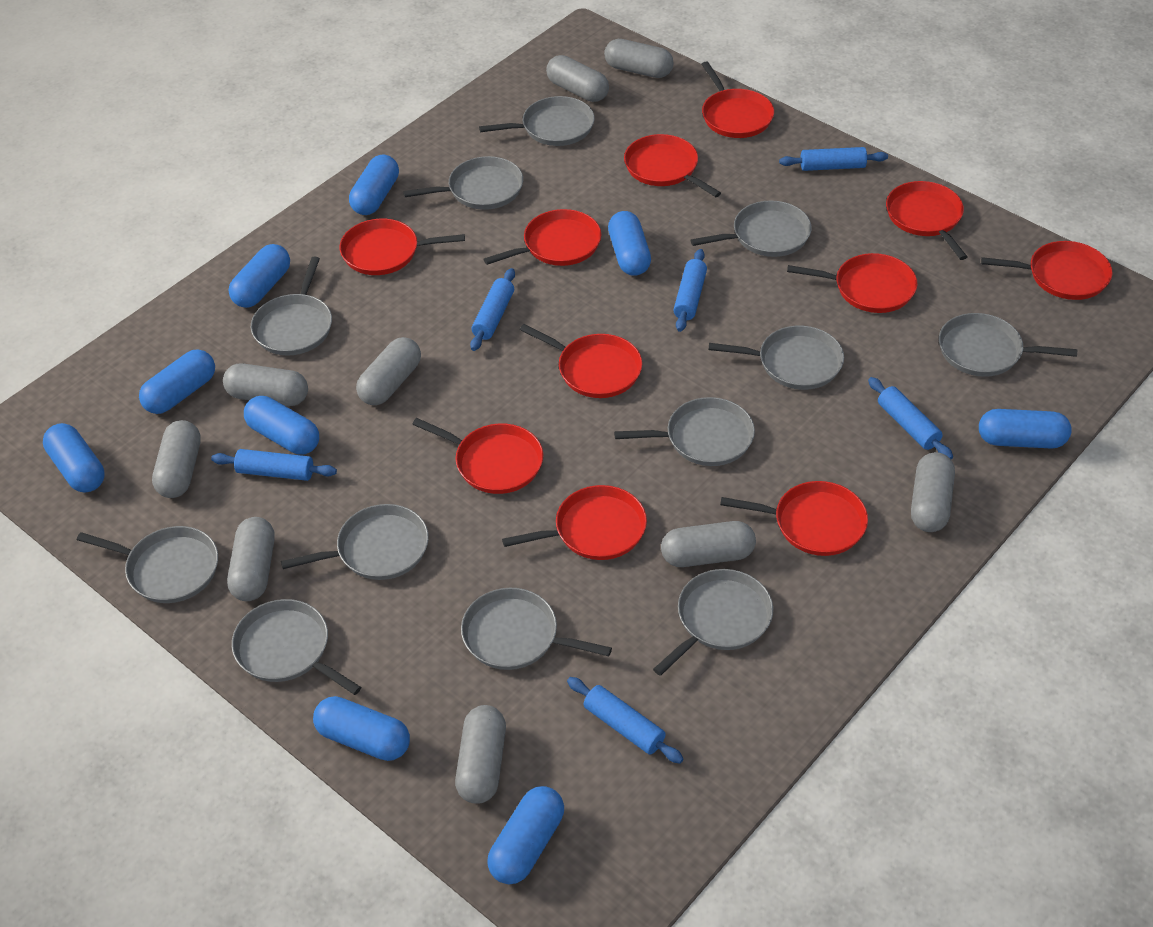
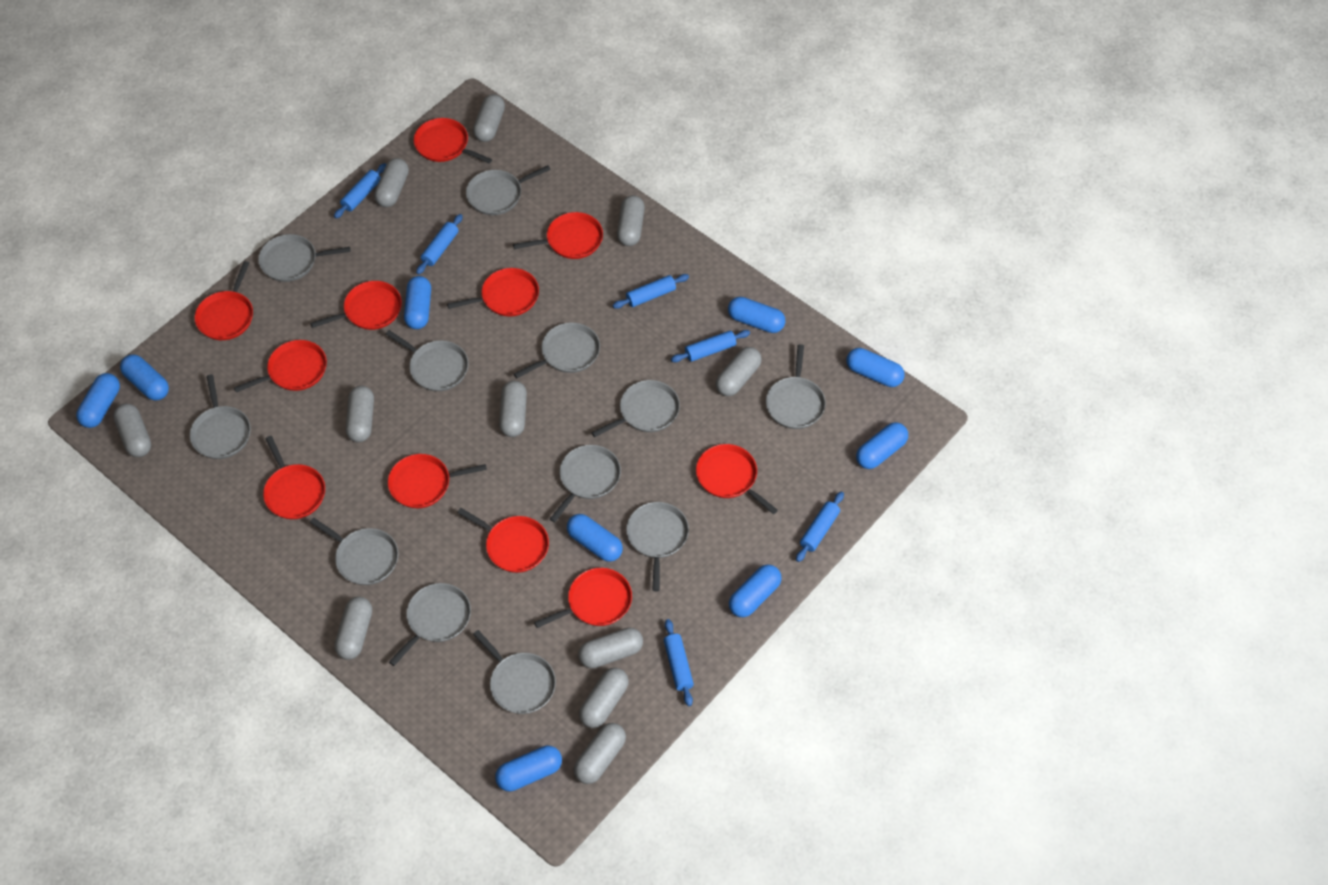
grey capsule: 9 -> 11

